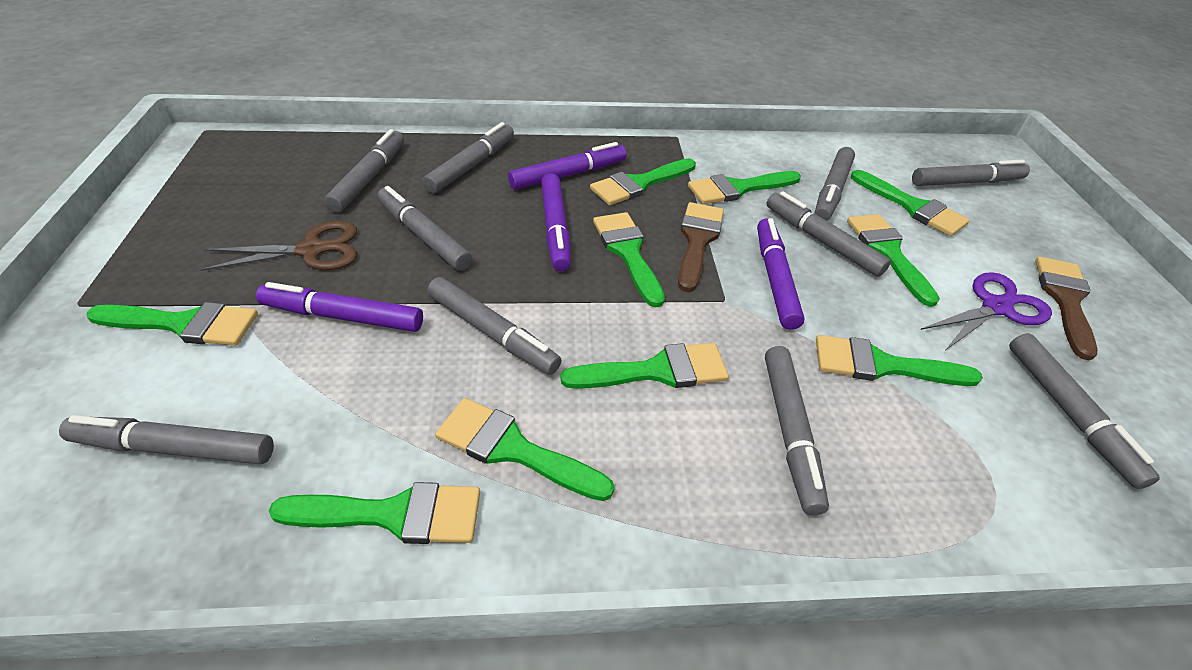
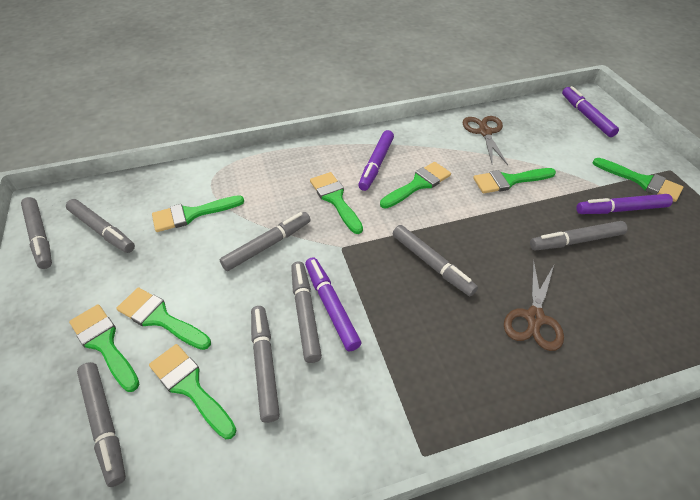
brown brush: 2 -> 0
brown scissors: 1 -> 2
green brush: 10 -> 8
grey marker: 10 -> 8
purple scissors: 1 -> 0

